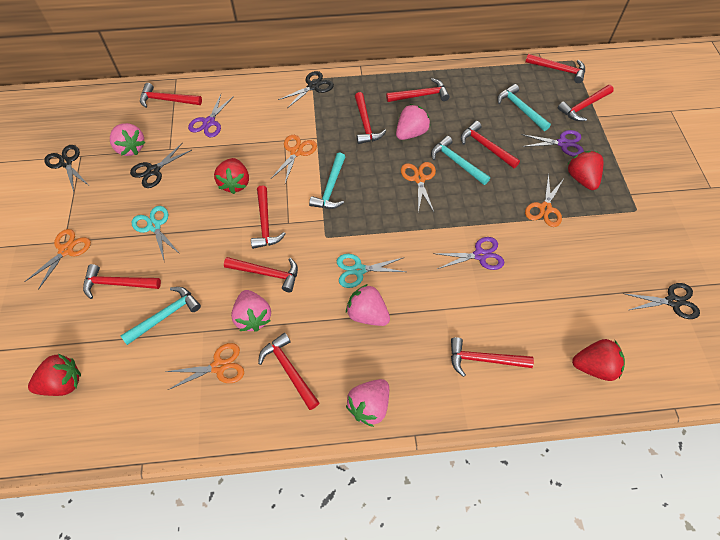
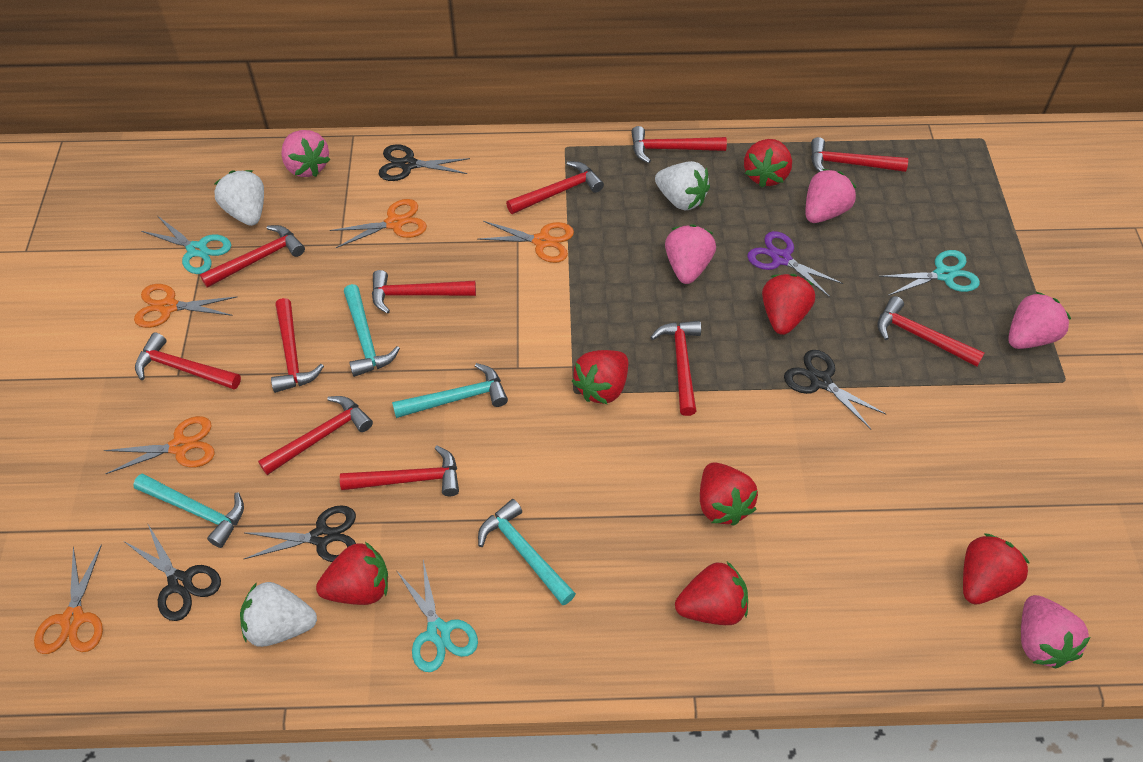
purple scissors: 3 -> 1
red strawberry: 4 -> 7
turquoise scissors: 2 -> 3
white strawberry: 0 -> 3

